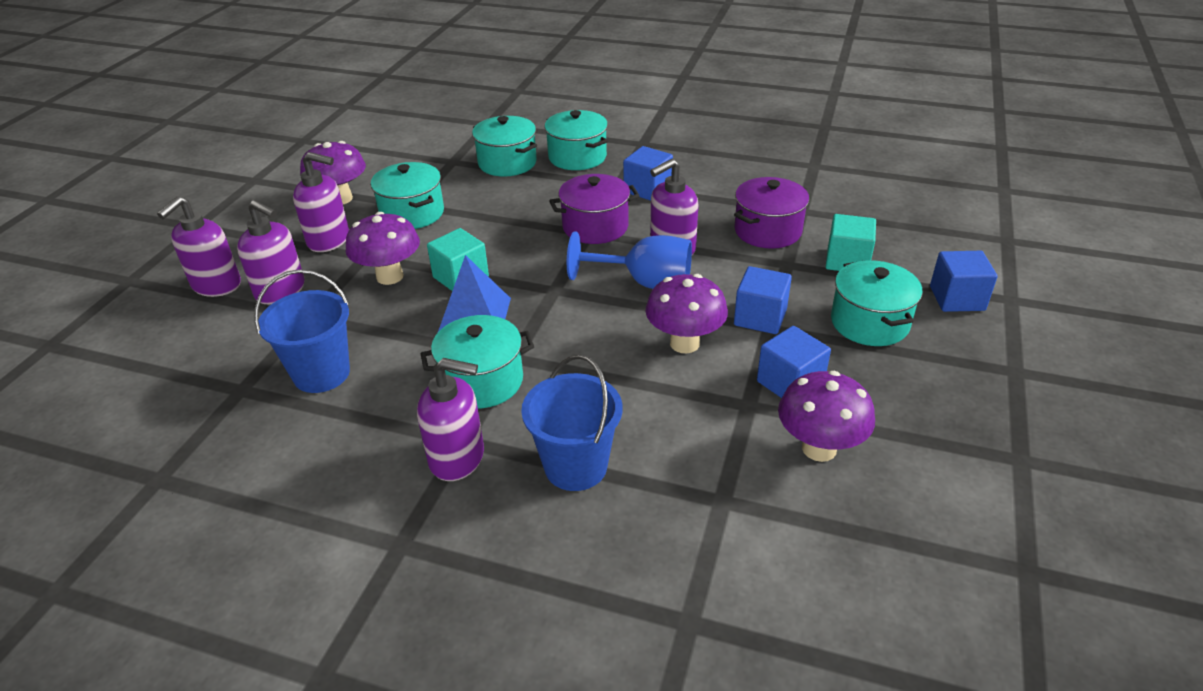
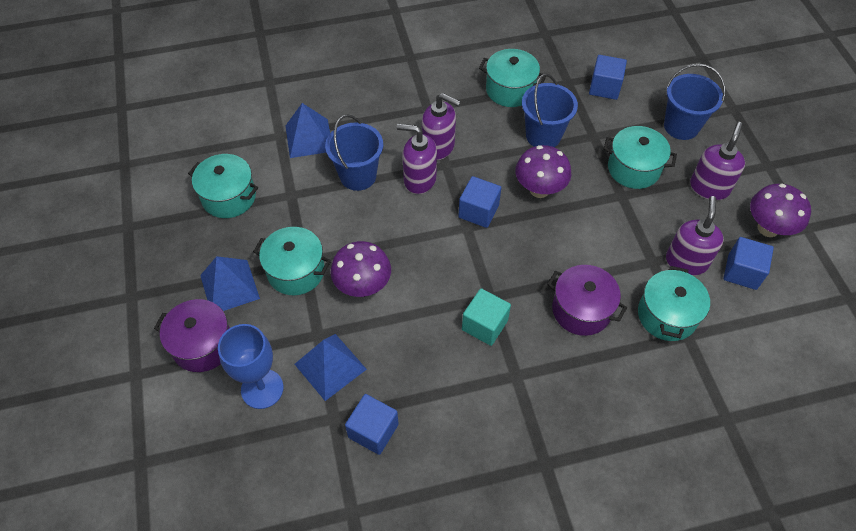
blue bucket: 2 -> 3
blue pyramid: 1 -> 3
purple mushroom: 4 -> 3
purple soap dispenser: 5 -> 4
turquoise cube: 2 -> 1

